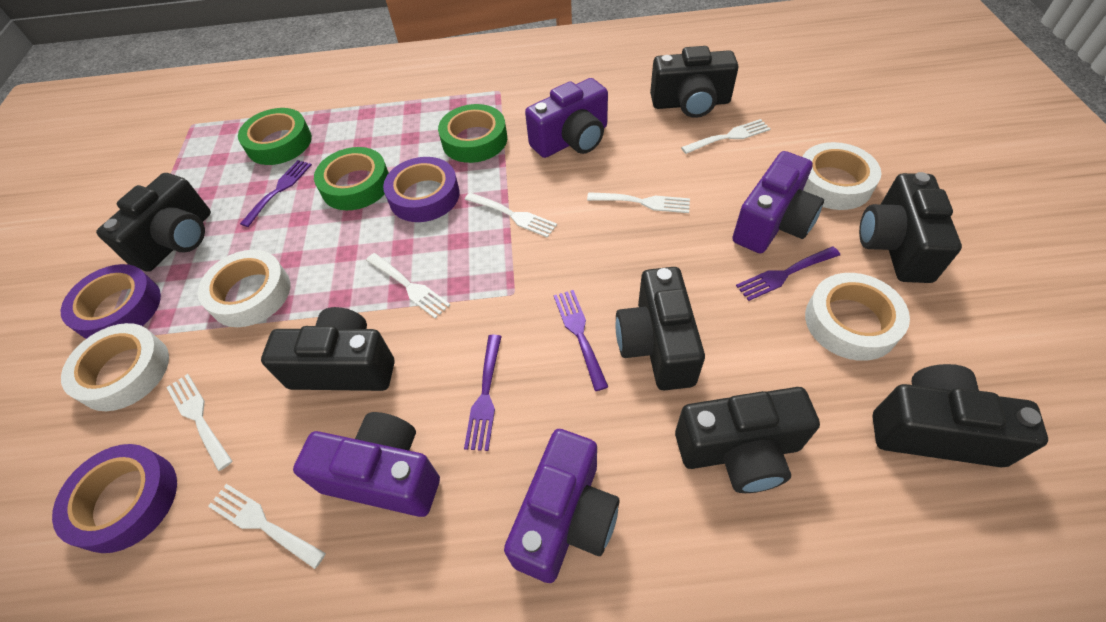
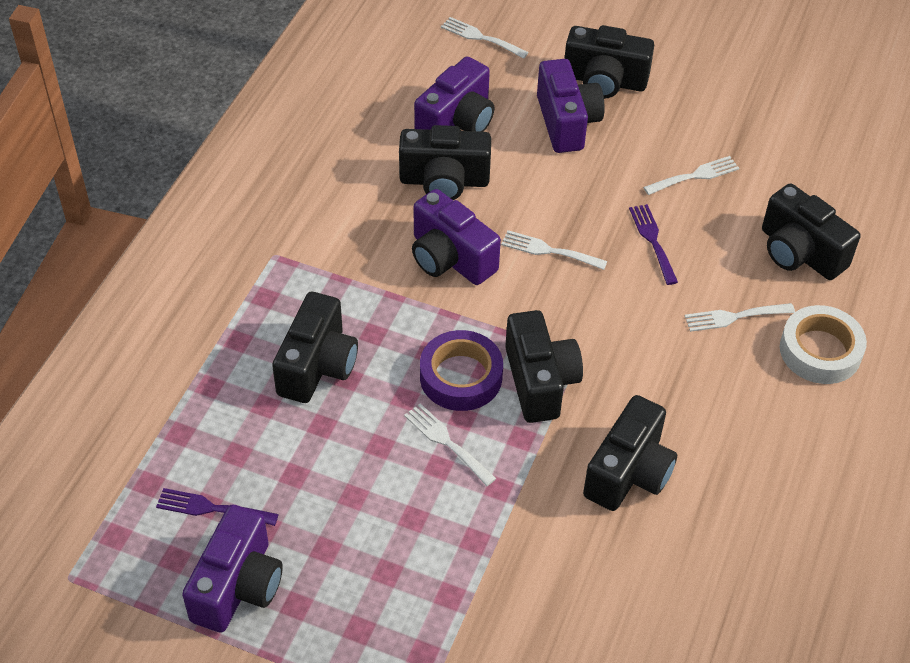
black camera: 7 -> 6
green tape: 3 -> 0
purple fork: 4 -> 2
purple tape: 3 -> 1
white fork: 6 -> 5
white tape: 4 -> 1

